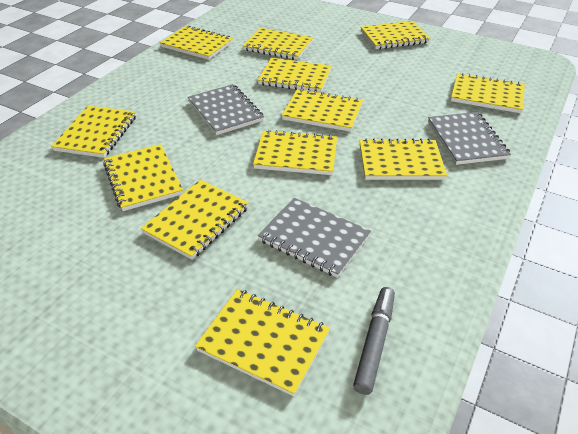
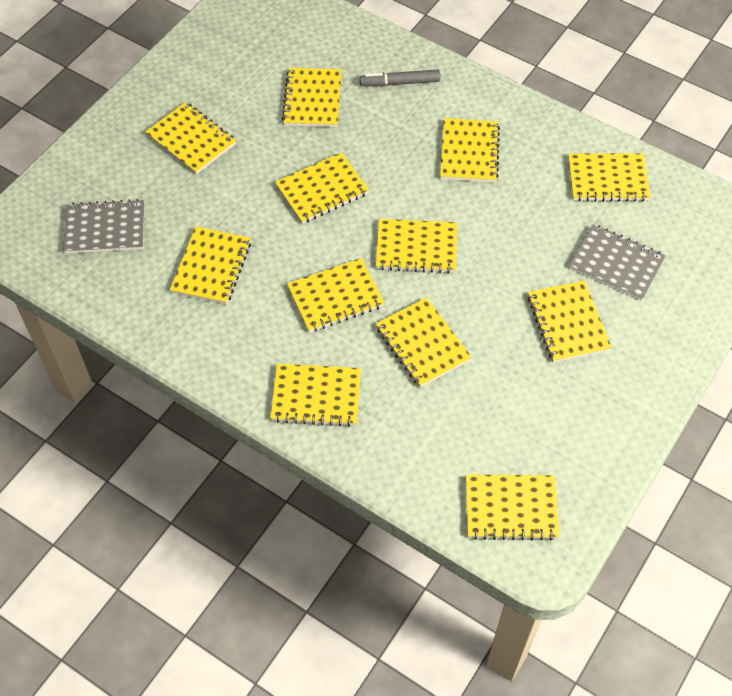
grey notebook: 3 -> 2

